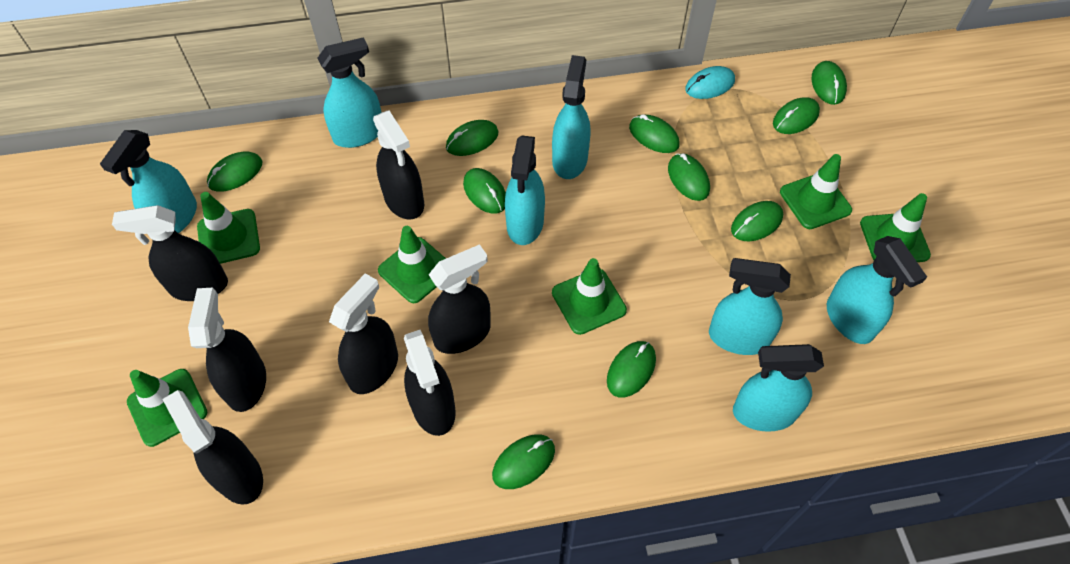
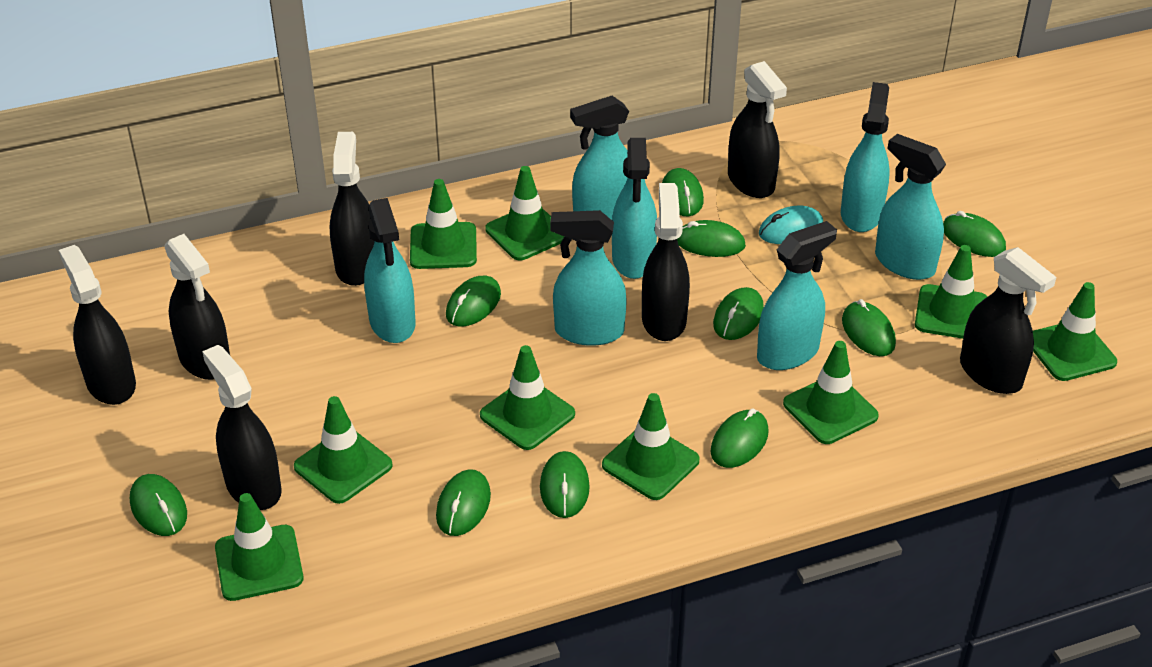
green traffic cone: 6 -> 9

